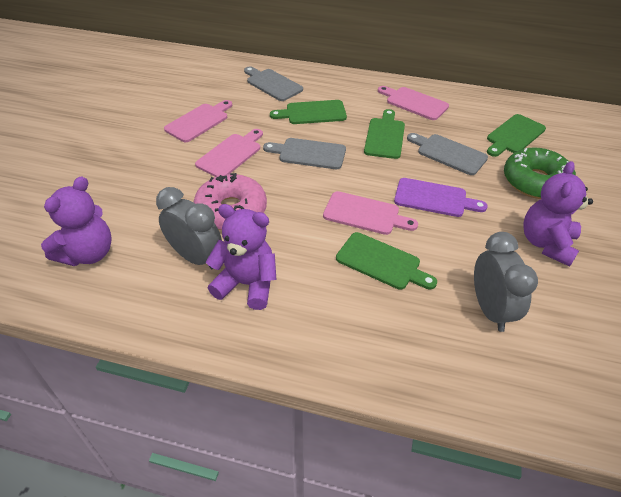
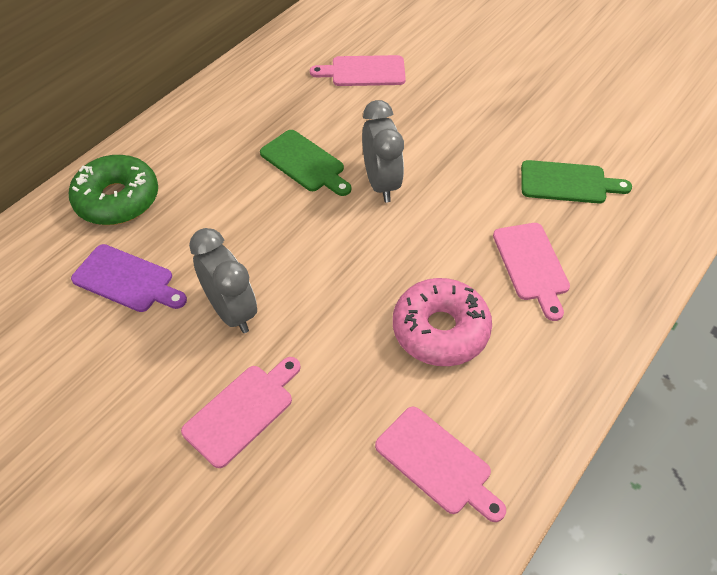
green cutting board: 4 -> 2
grey cutting board: 3 -> 0
purple teddy bear: 3 -> 0

